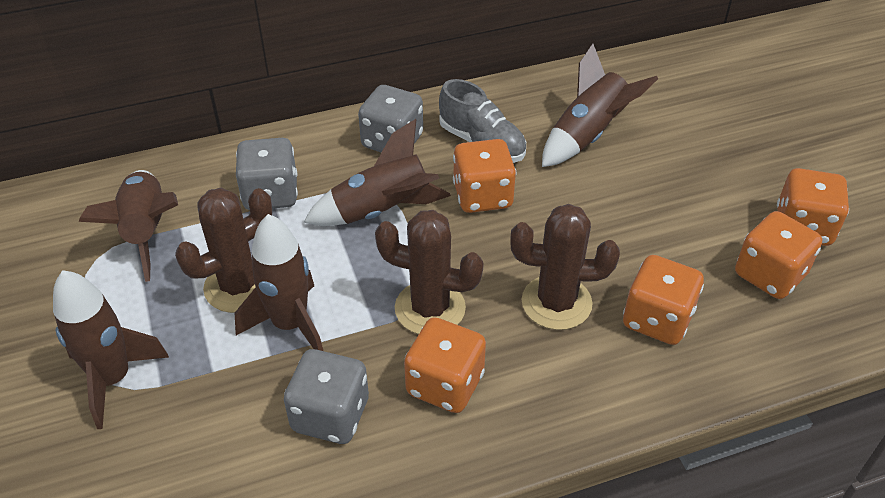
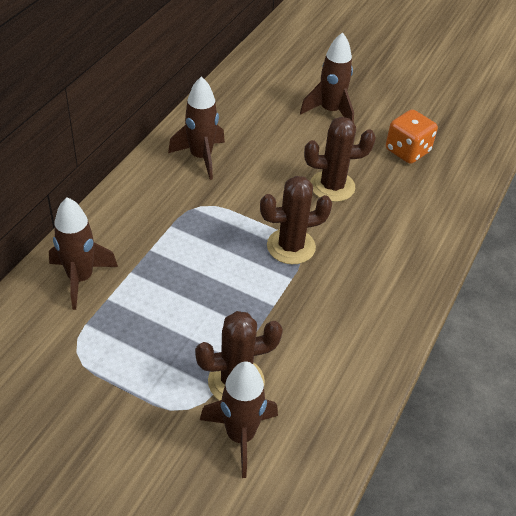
brown rocket: 5 -> 4
grey dice: 3 -> 0
grey shoe: 1 -> 0
orange dice: 5 -> 1

